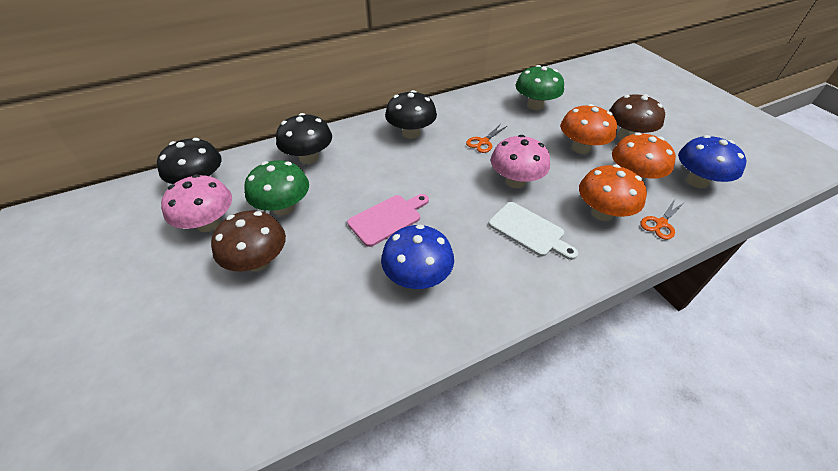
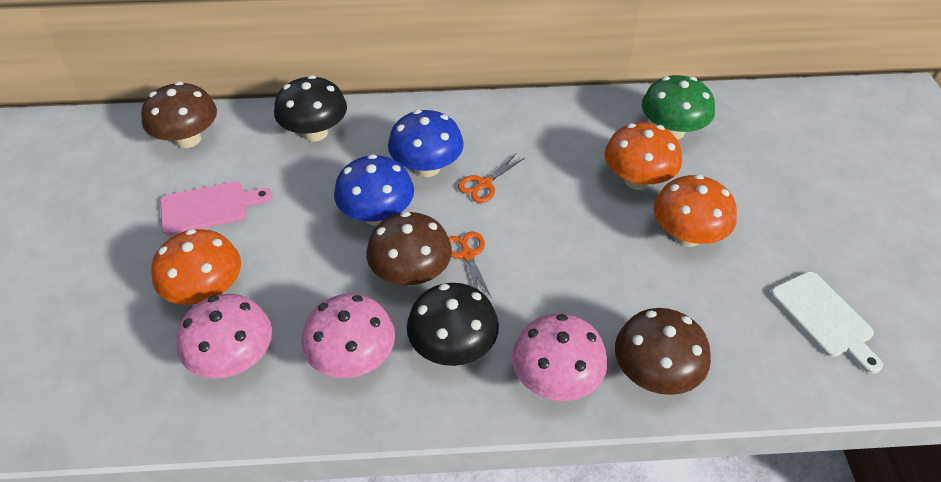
black mushroom: 3 -> 2
brown mushroom: 2 -> 3
green mushroom: 2 -> 1
pink mushroom: 2 -> 3

